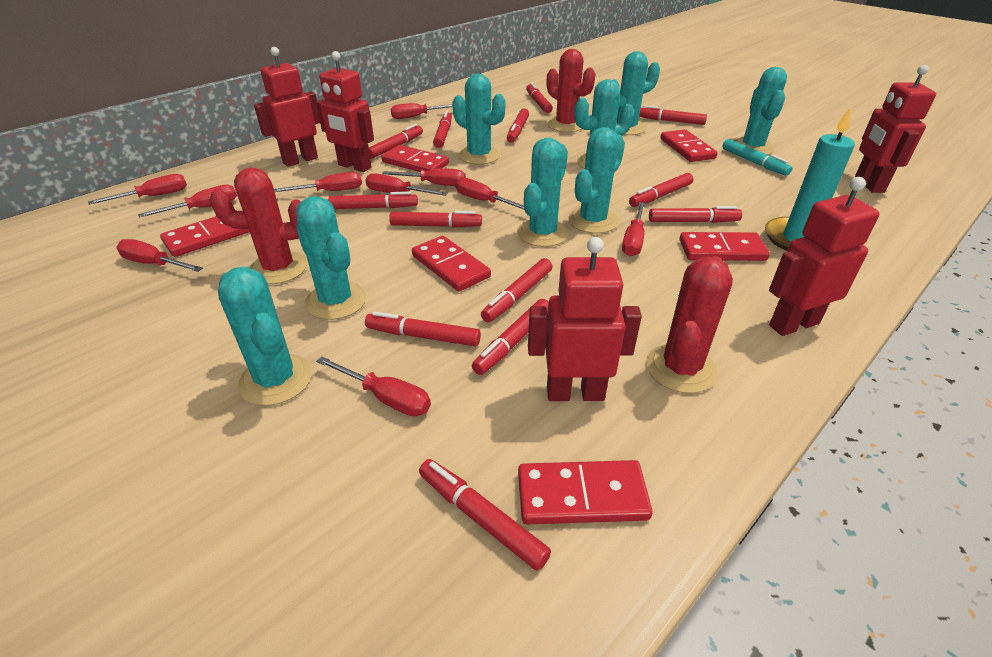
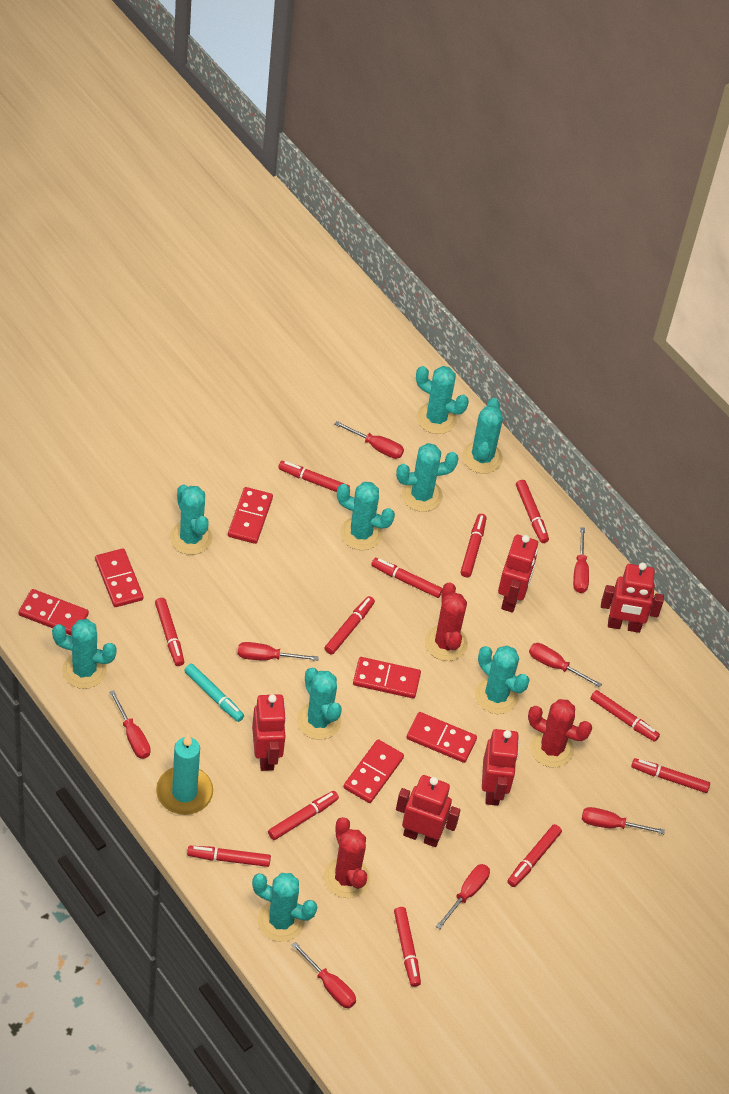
red marker: 13 -> 12
red screwdriver: 10 -> 8
turquoise cactus: 8 -> 9

